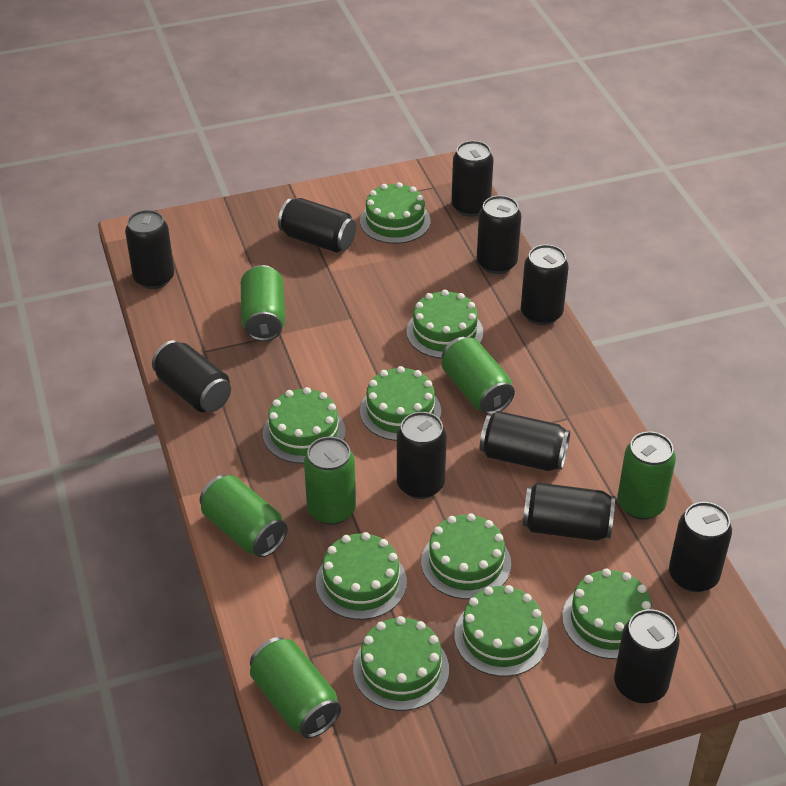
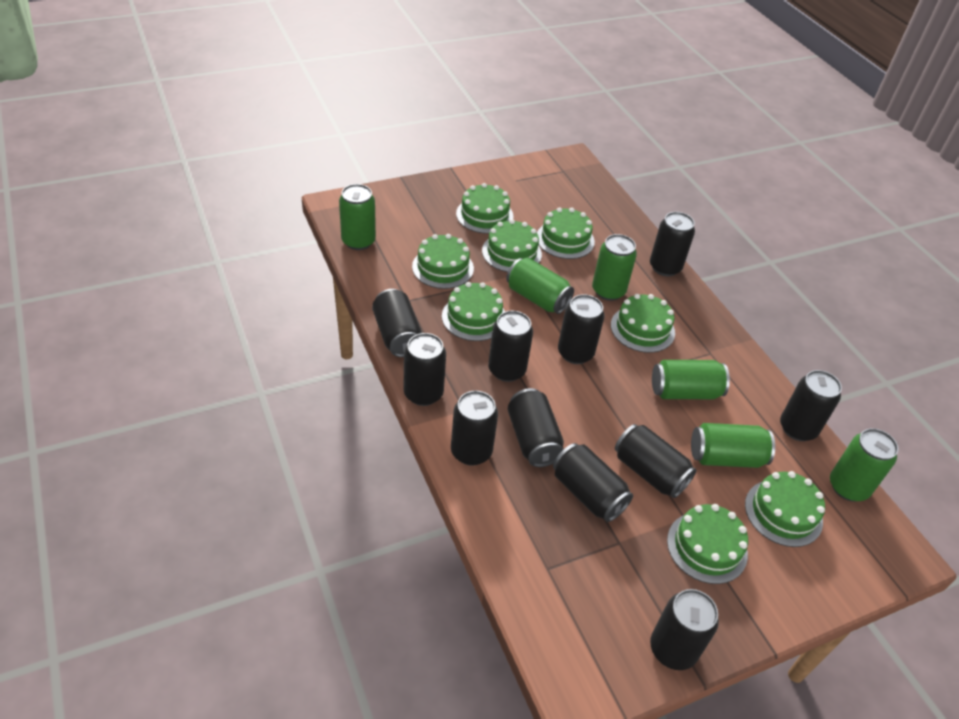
green cake: 9 -> 8

